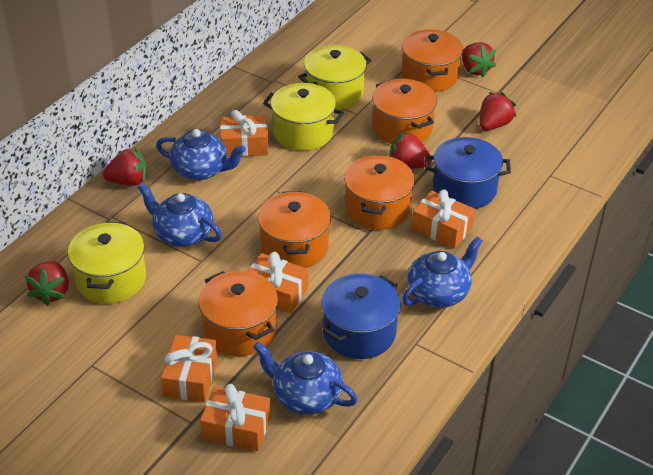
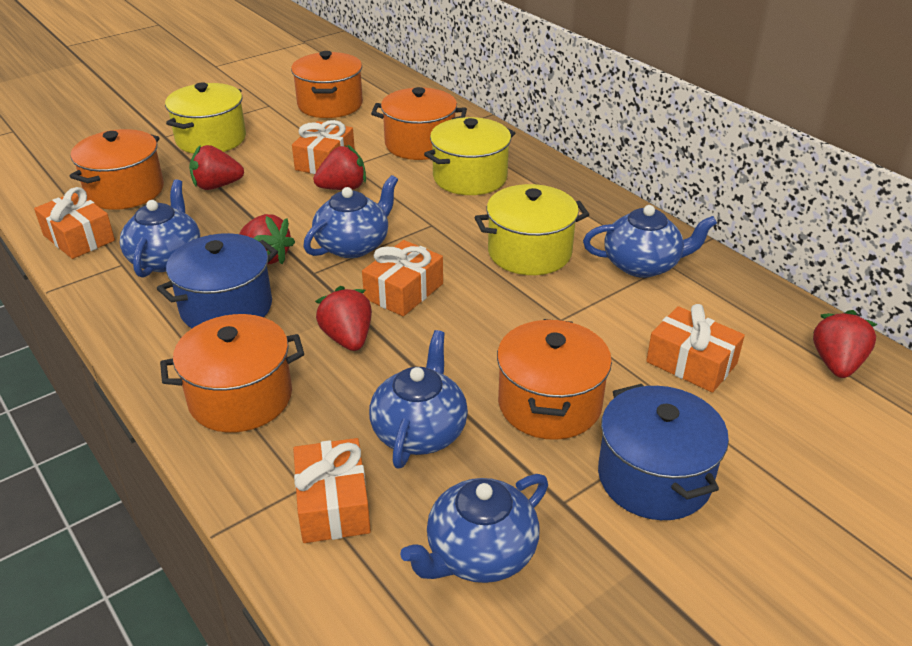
blue teapot: 4 -> 5

